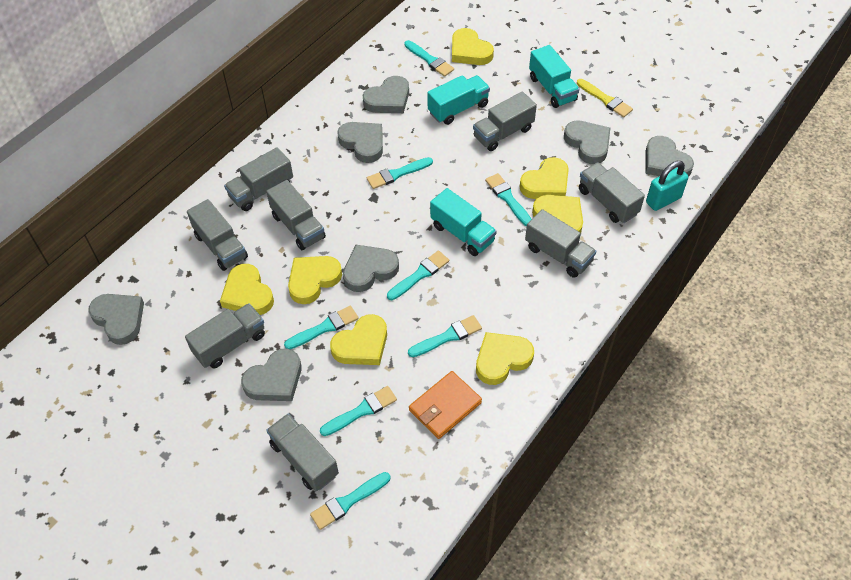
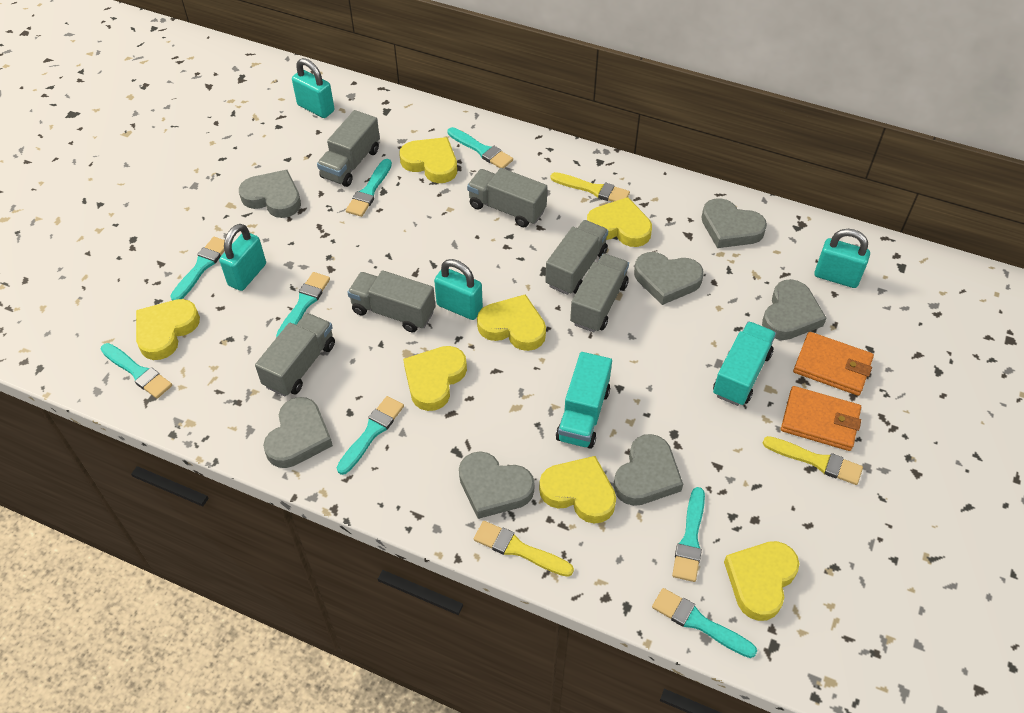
grey truck: 8 -> 6
orange wallet: 1 -> 2
turquoise padlock: 1 -> 4
turquoise truck: 3 -> 2
yellow brush: 1 -> 3

